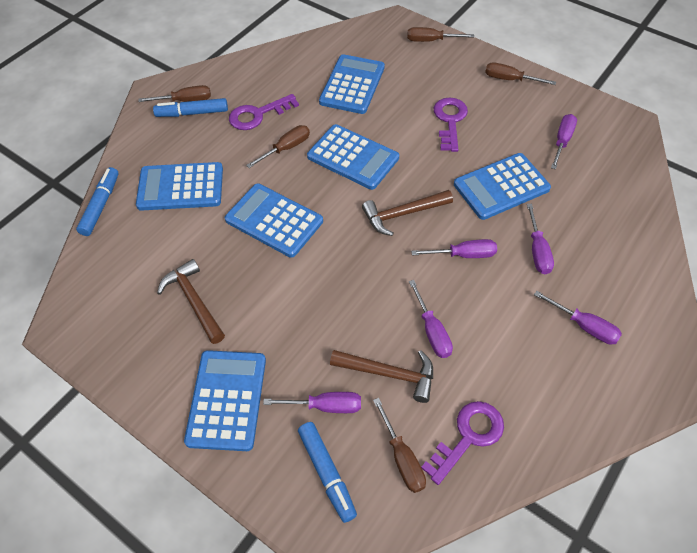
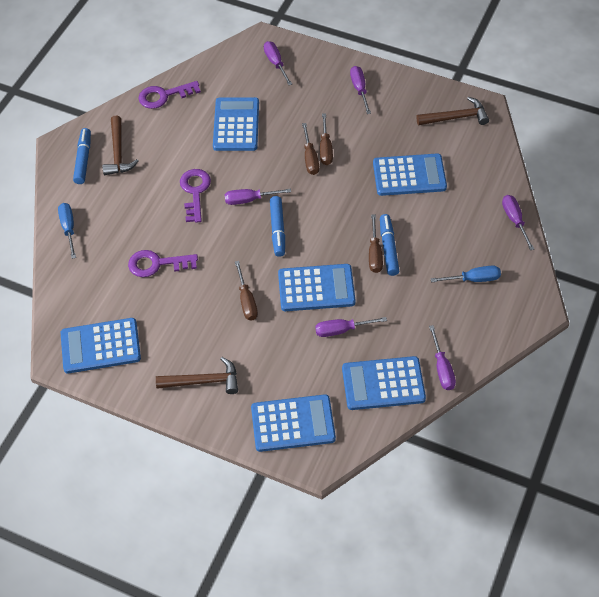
blue screwdriver: 0 -> 2
brown screwdriver: 5 -> 4

